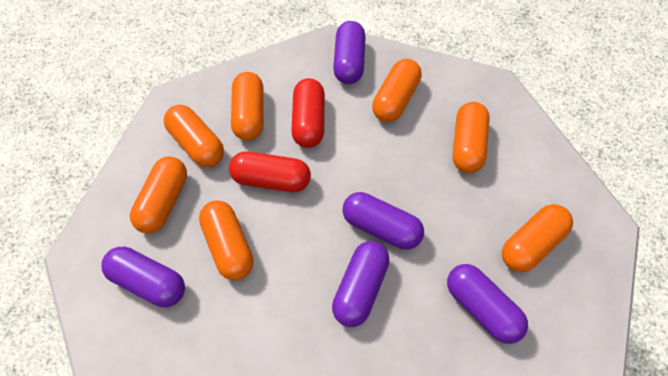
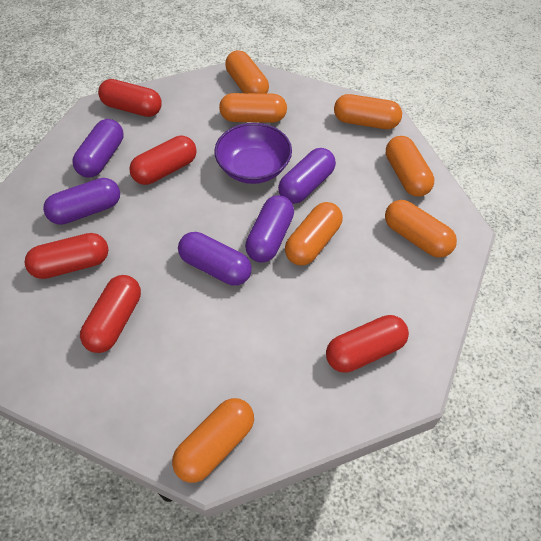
purple bowl: 0 -> 1
red capsule: 2 -> 5

